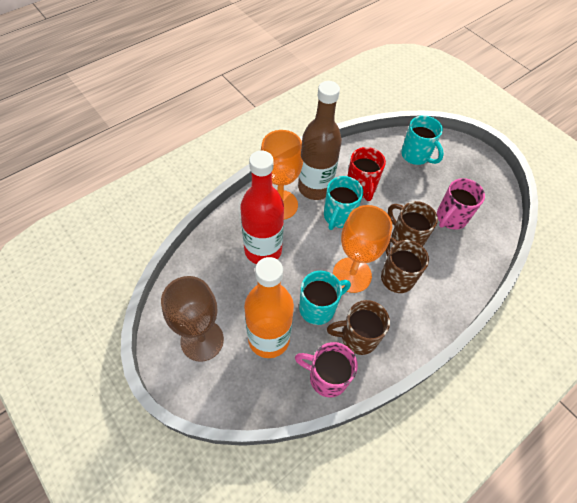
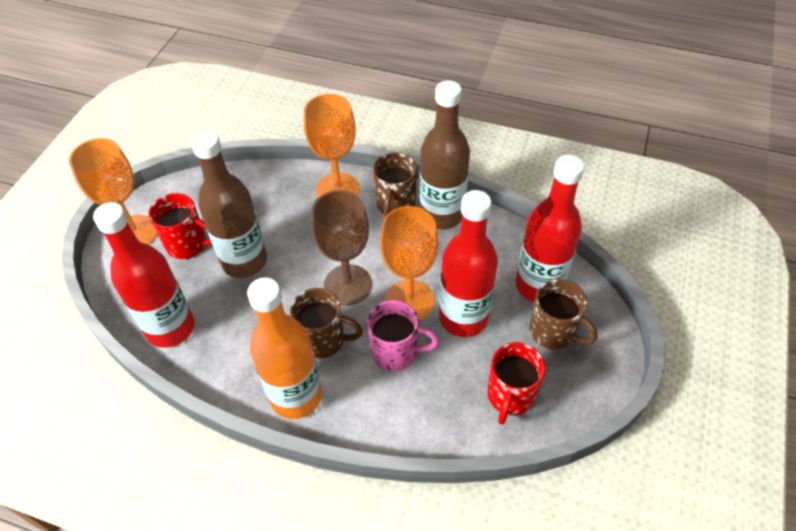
brown bottle: 1 -> 2
orange goblet: 2 -> 3
pink mug: 2 -> 1
red bottle: 1 -> 3
red mug: 1 -> 2
turquoise mug: 3 -> 0

